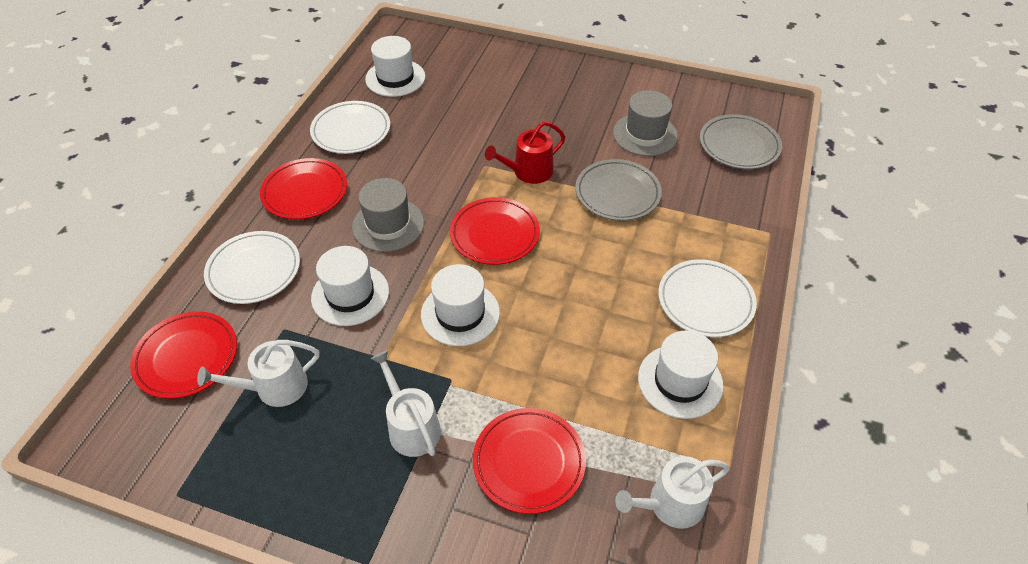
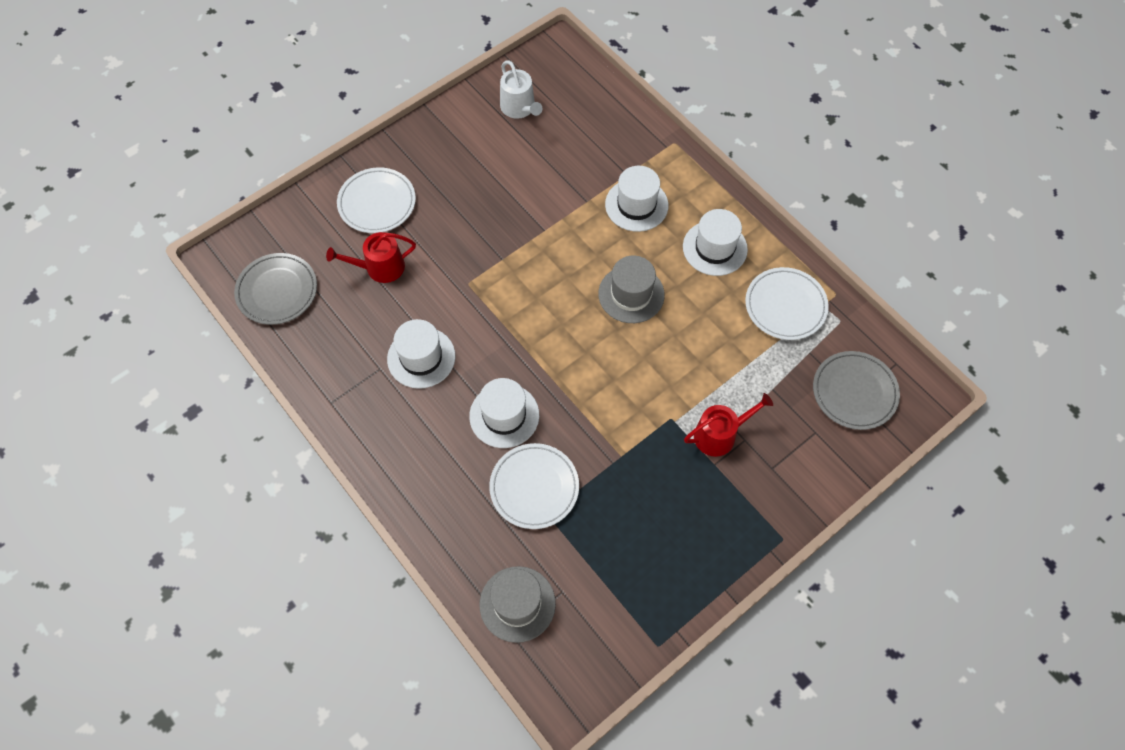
red plate: 4 -> 0
red watering can: 1 -> 2
white watering can: 3 -> 1

